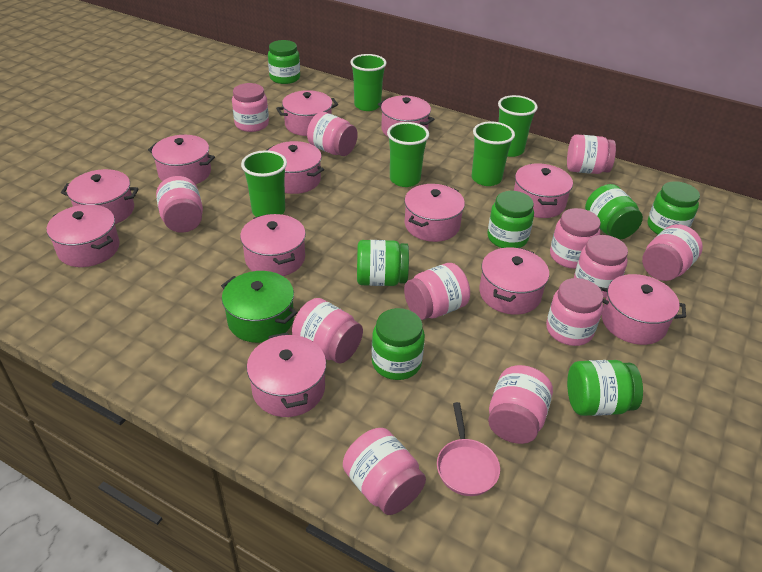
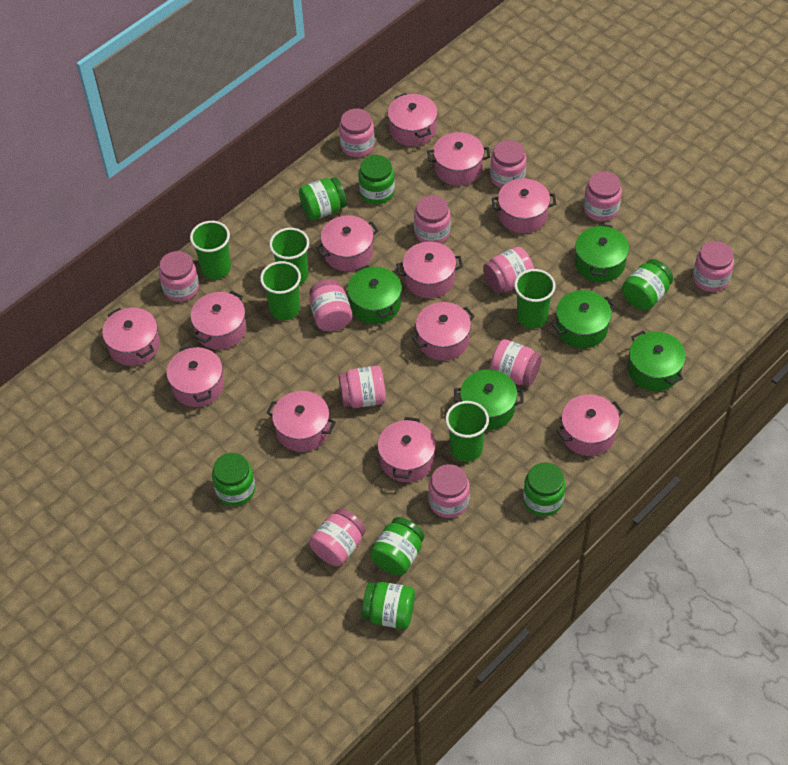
green pot: 1 -> 5
pink pan: 1 -> 0

